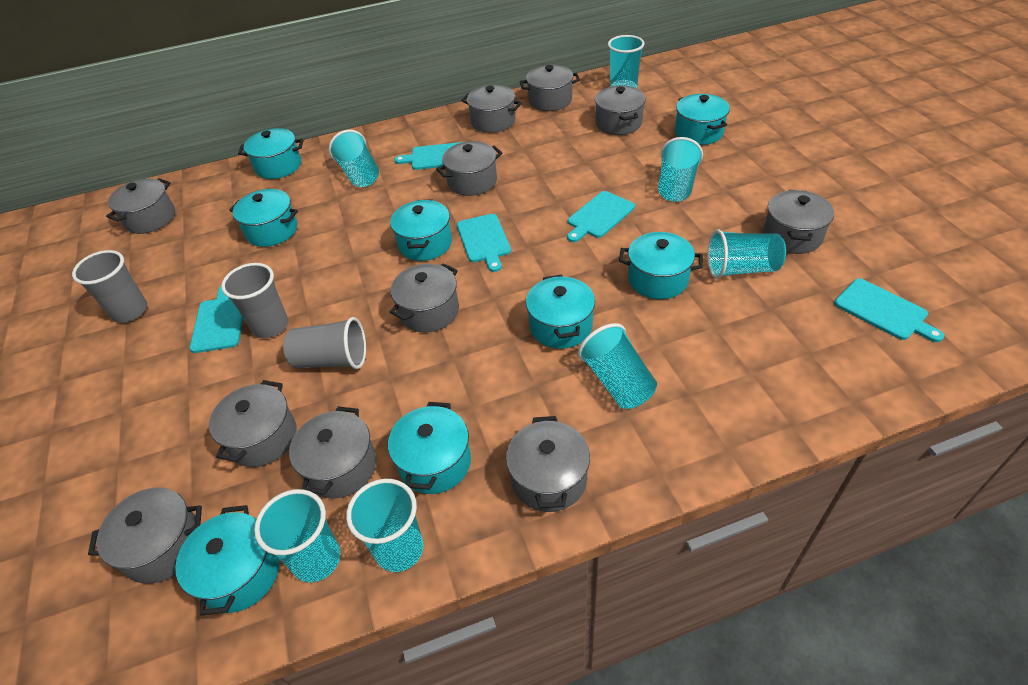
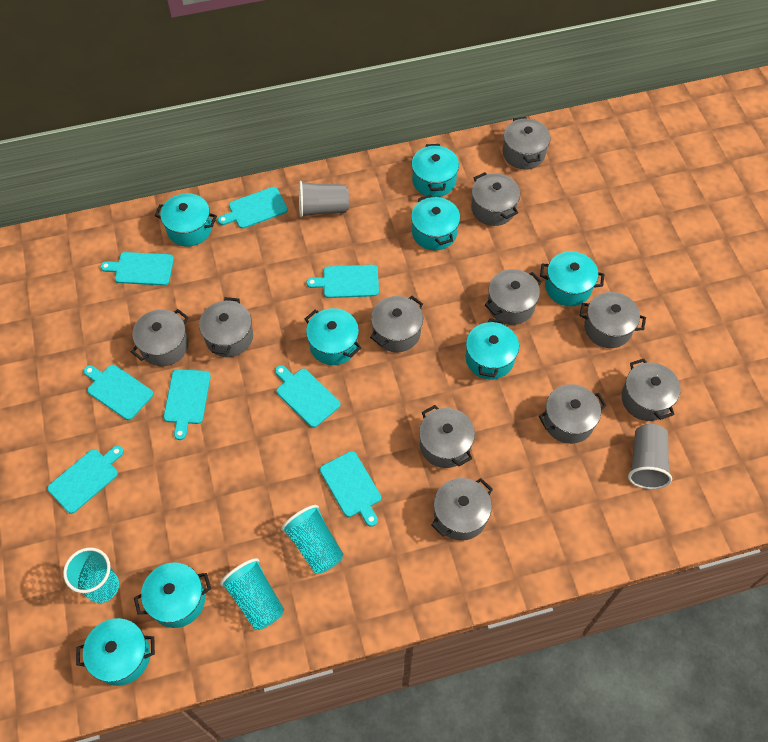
grey cup: 3 -> 2
turquoise cup: 7 -> 3
turquoise cutting board: 5 -> 8

